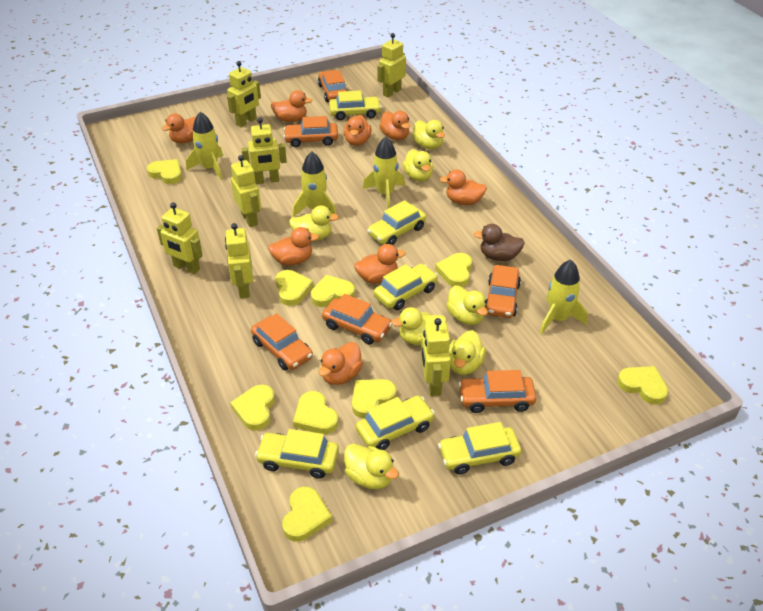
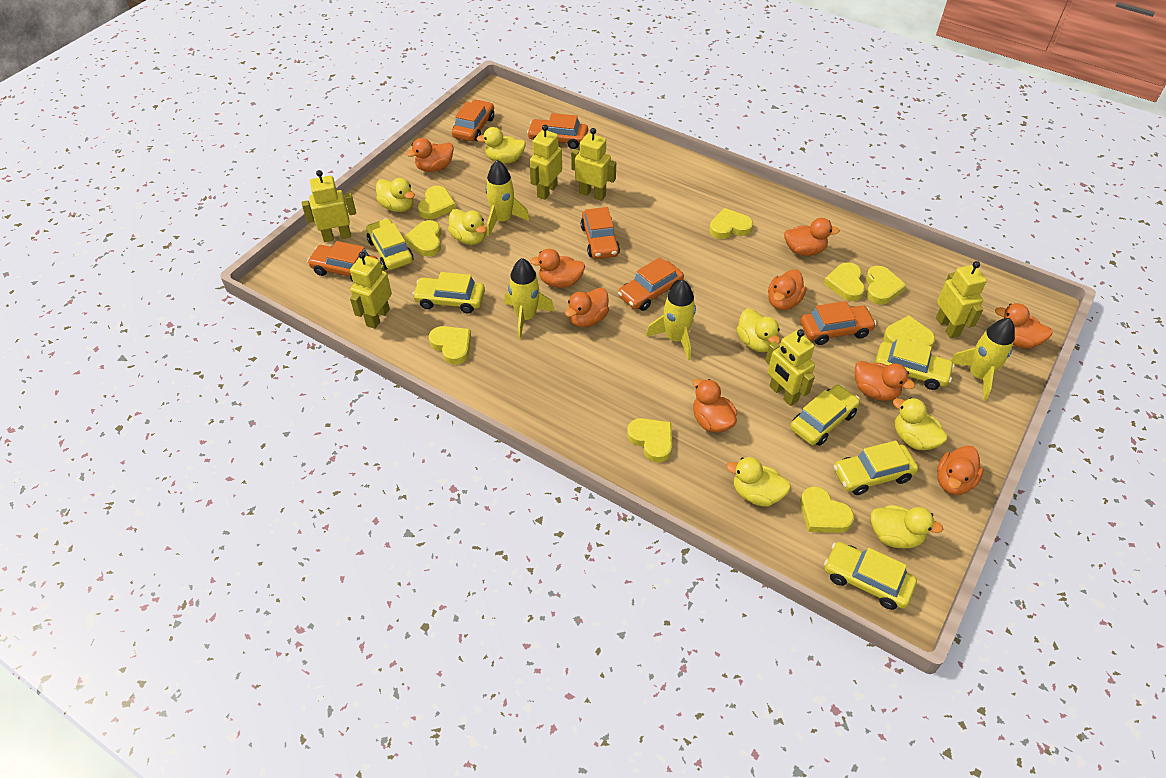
brown duck: 1 -> 0
orange duck: 8 -> 9
yellow robot: 7 -> 6

